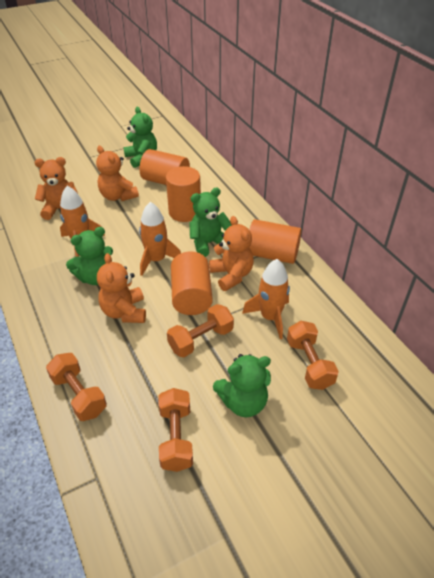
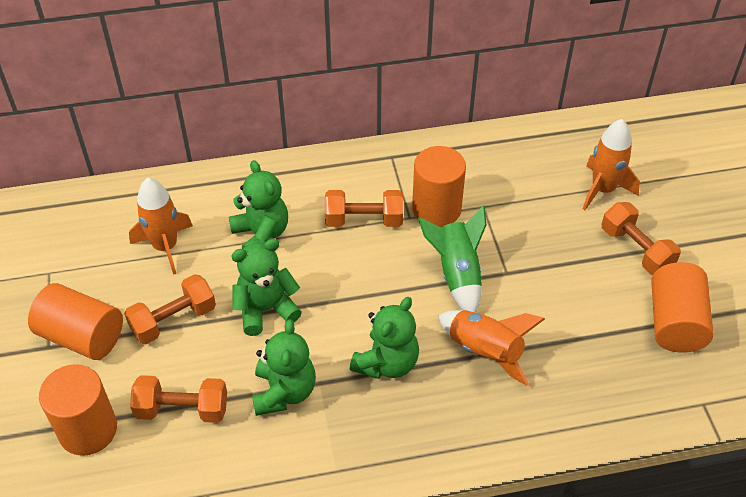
green rocket: 0 -> 1
orange teddy bear: 4 -> 0

